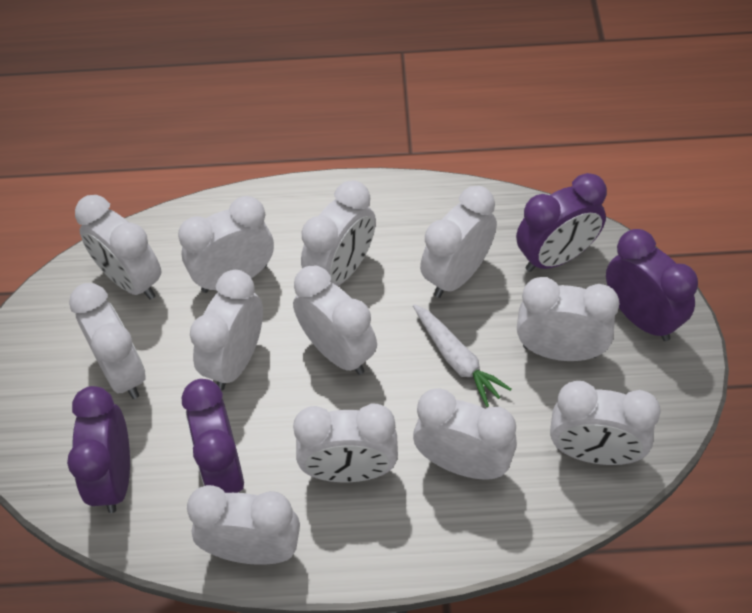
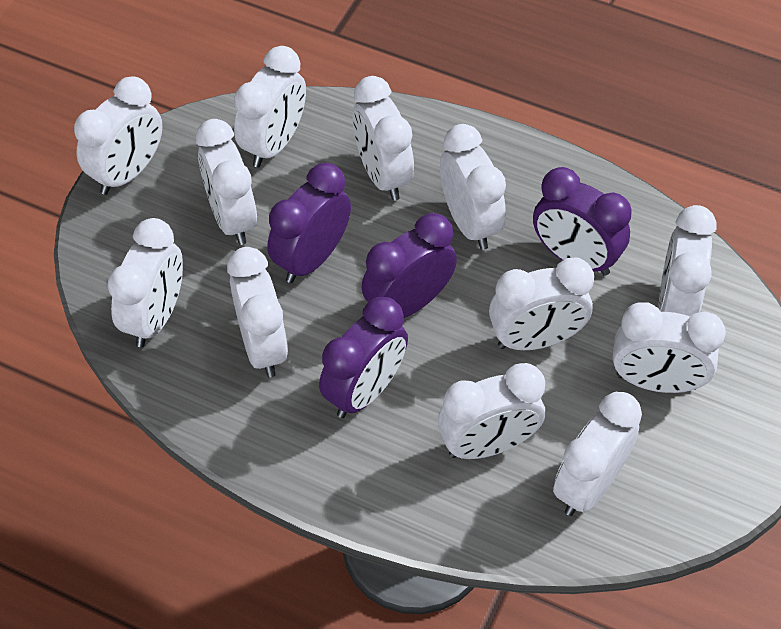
white carrot: 1 -> 0

